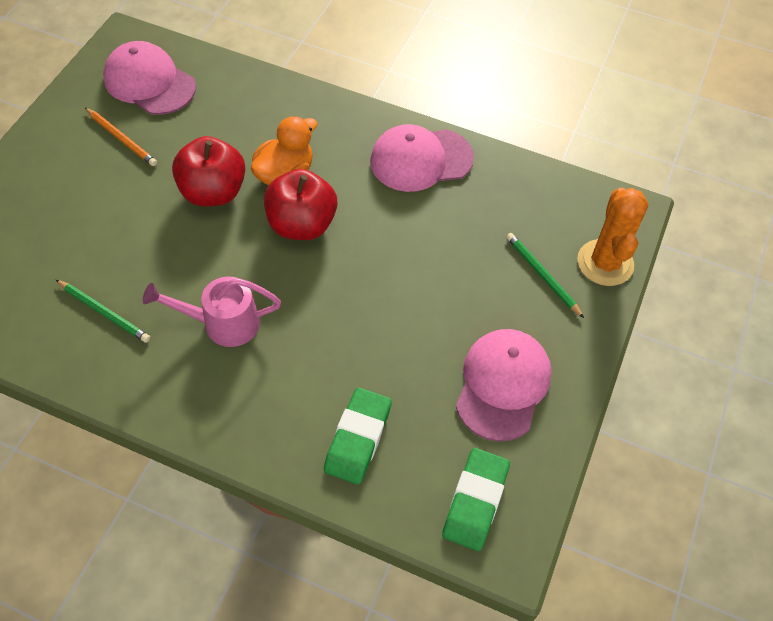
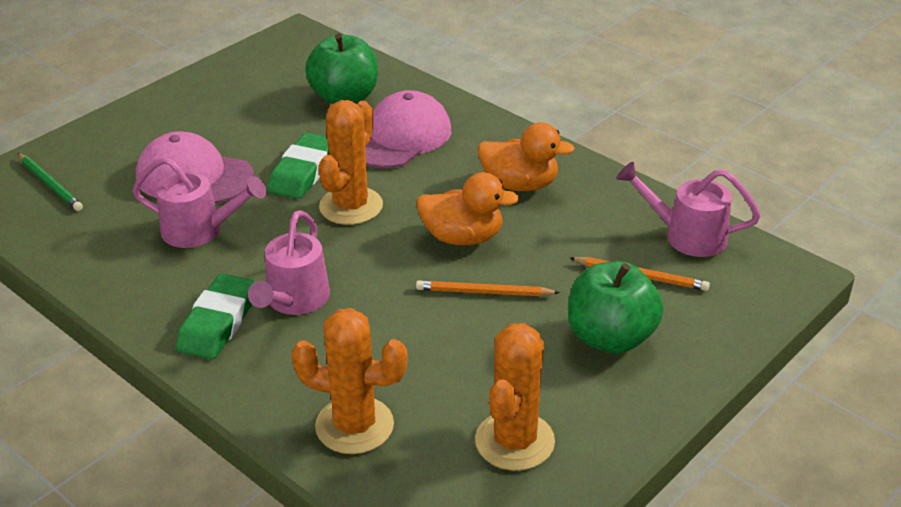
green apple: 0 -> 2
green pencil: 2 -> 1
orange cactus: 1 -> 3
orange duck: 1 -> 2
orange pencil: 1 -> 2
pink cap: 3 -> 2
pink watering can: 1 -> 3
red apple: 2 -> 0

